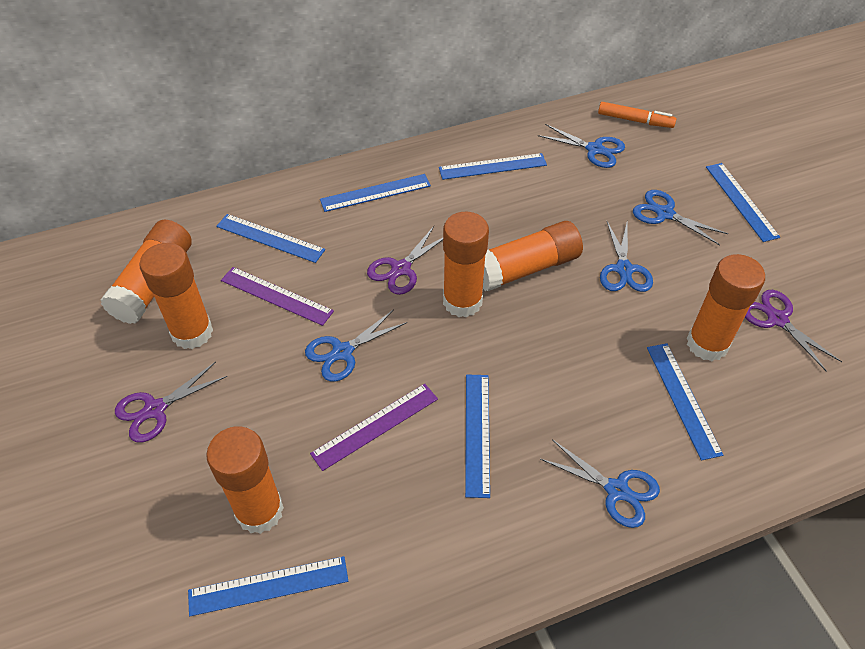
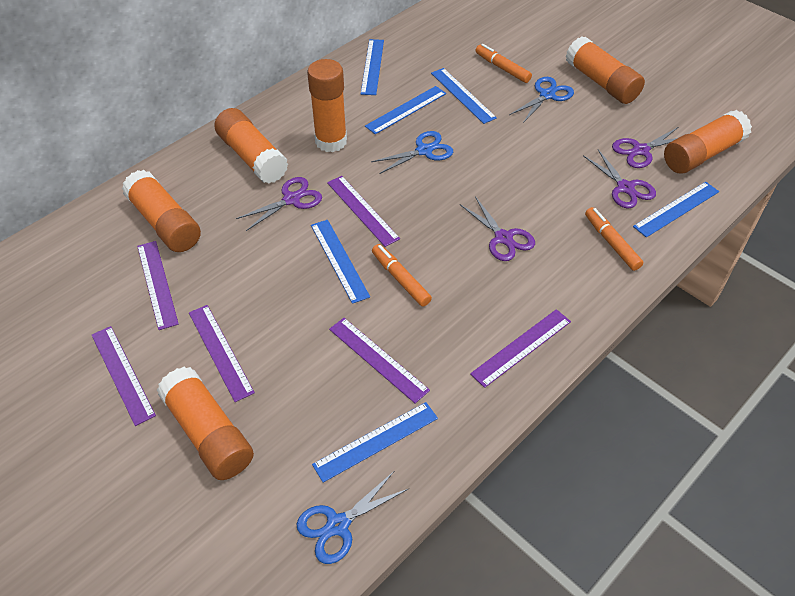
blue ruler: 7 -> 6
blue scissors: 5 -> 3
orange marker: 1 -> 3
purple ruler: 2 -> 6
purple scissors: 3 -> 4

